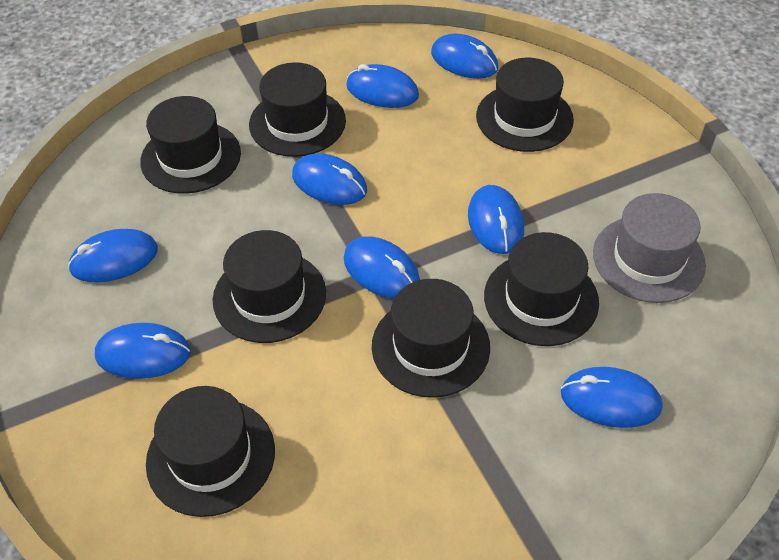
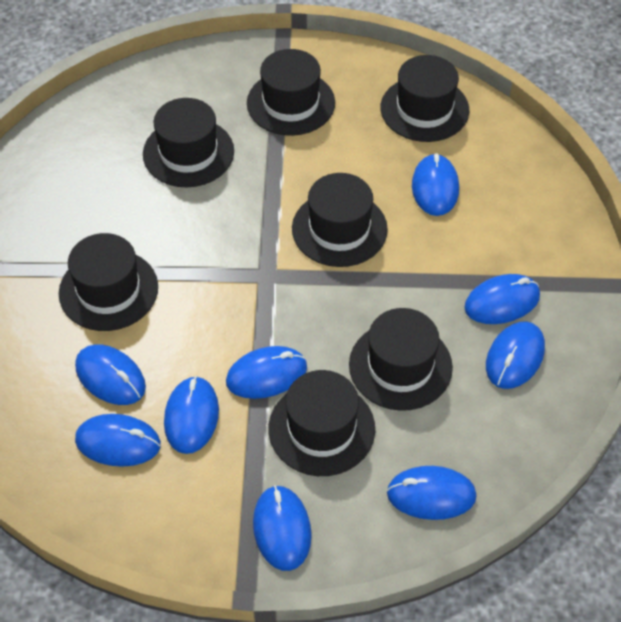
blue mouse: 8 -> 9
grey hat: 1 -> 0

